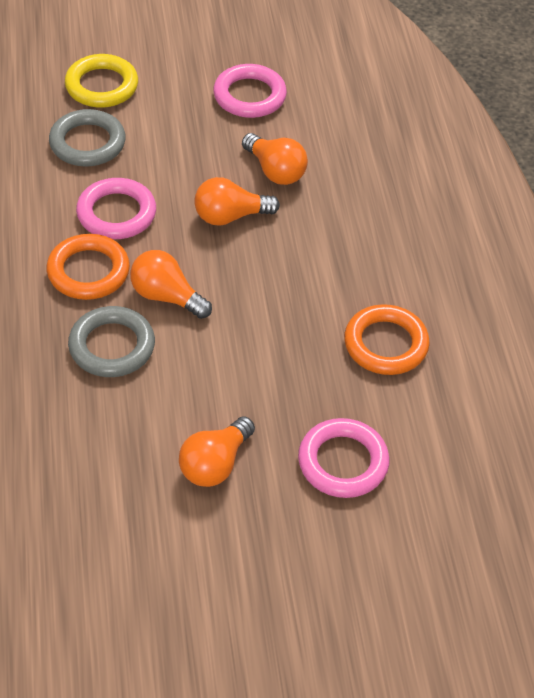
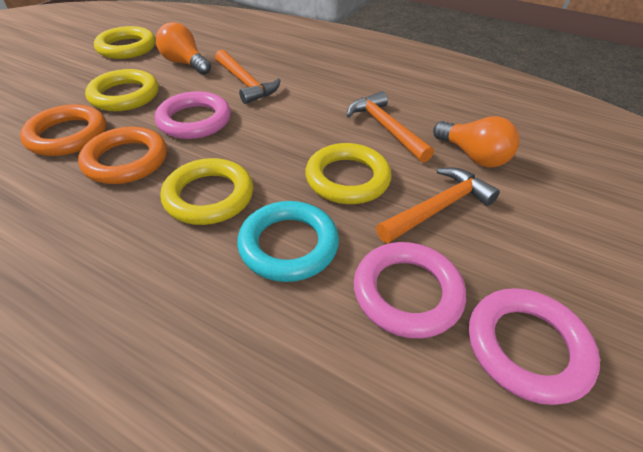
grey ring: 2 -> 0
orange hammer: 0 -> 3
orange light bulb: 4 -> 2
turquoise ring: 0 -> 1
yellow ring: 1 -> 4

